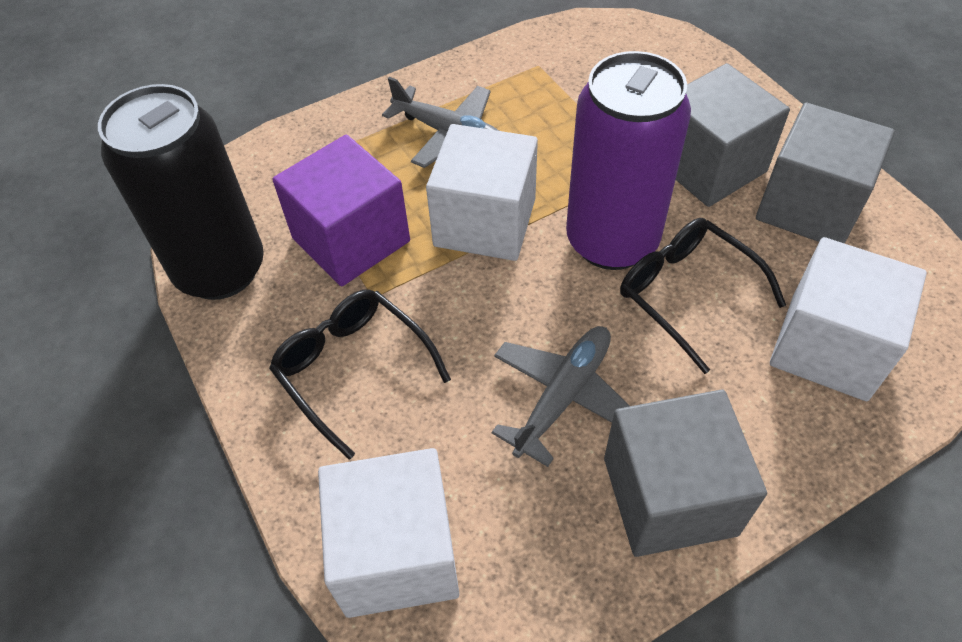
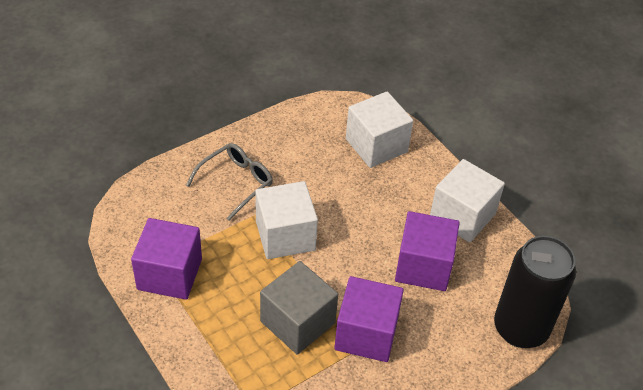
black glasses: 2 -> 0
grey cube: 3 -> 1
grey glasses: 0 -> 1
grey plane: 2 -> 0
purple can: 1 -> 0
purple cube: 1 -> 3

